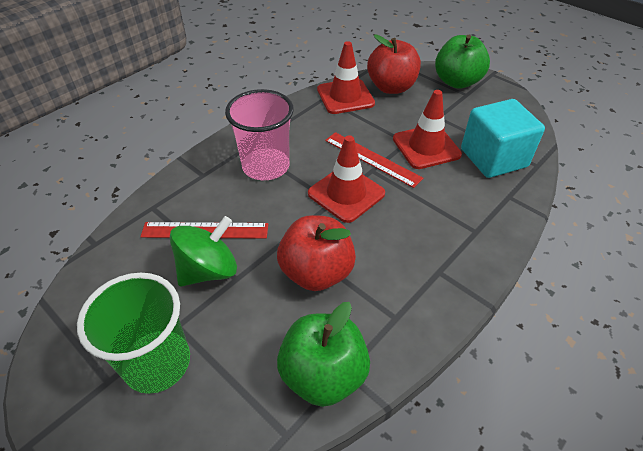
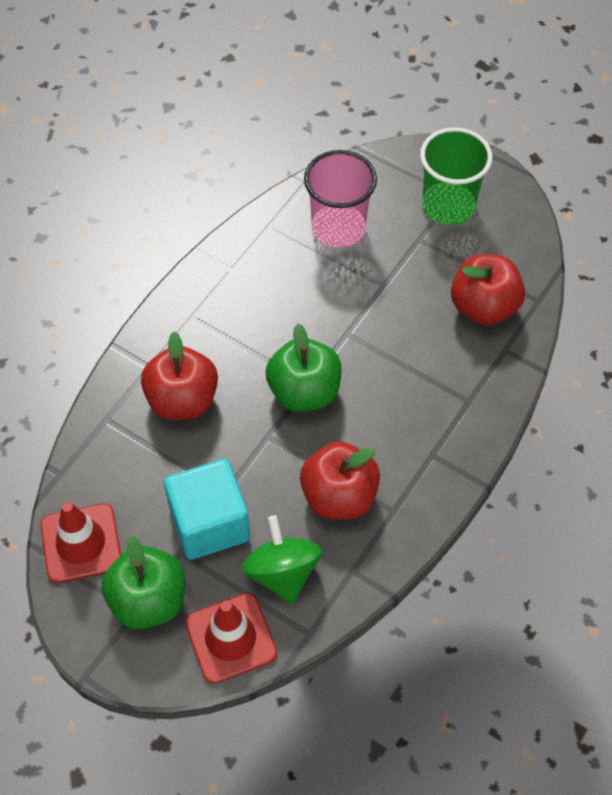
red apple: 2 -> 3
red ruler: 2 -> 0
red traffic cone: 3 -> 2

